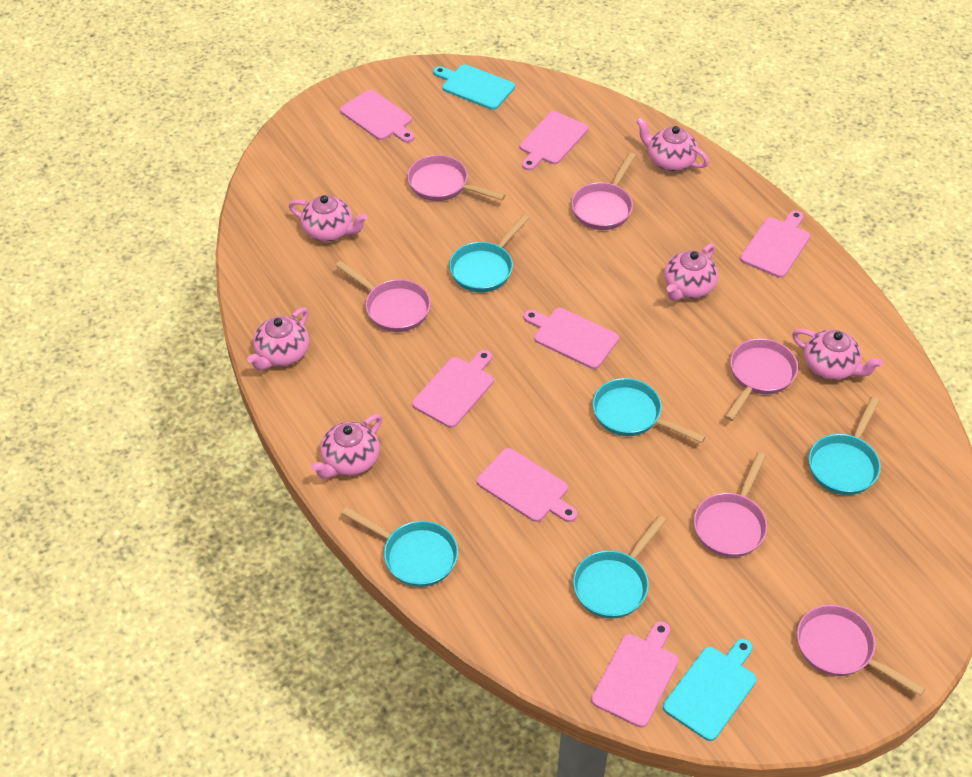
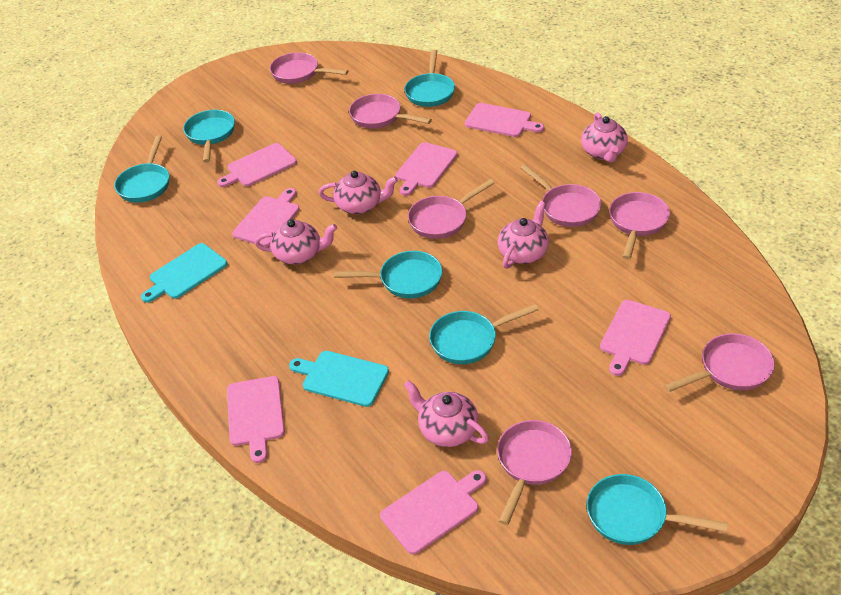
pink pan: 6 -> 7
pink teapot: 6 -> 5
turquoise pan: 5 -> 6

